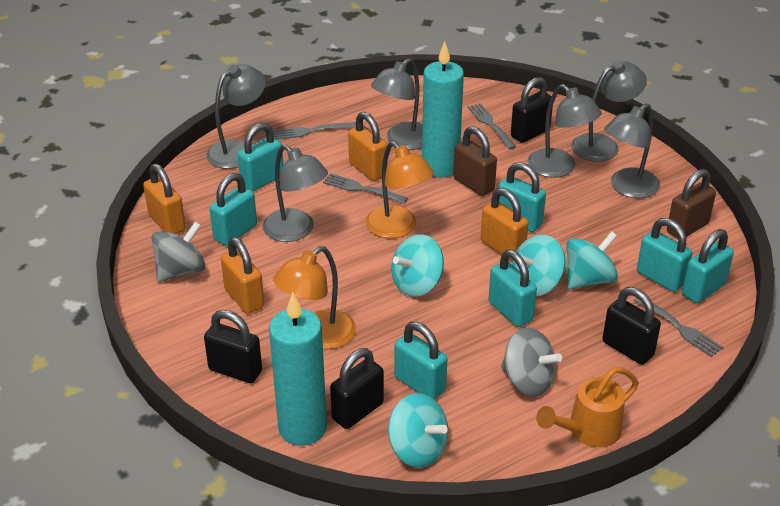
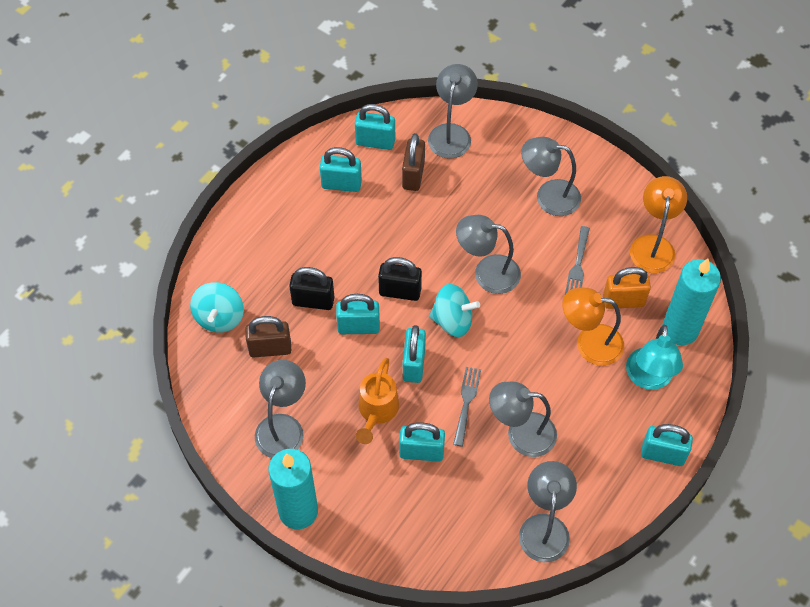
black padlock: 4 -> 2
grey fork: 4 -> 2
grey spinning top: 2 -> 0
orange padlock: 4 -> 1
turquoise lamp: 0 -> 1
turquoise padlock: 7 -> 6
turquoise spinning top: 4 -> 2

